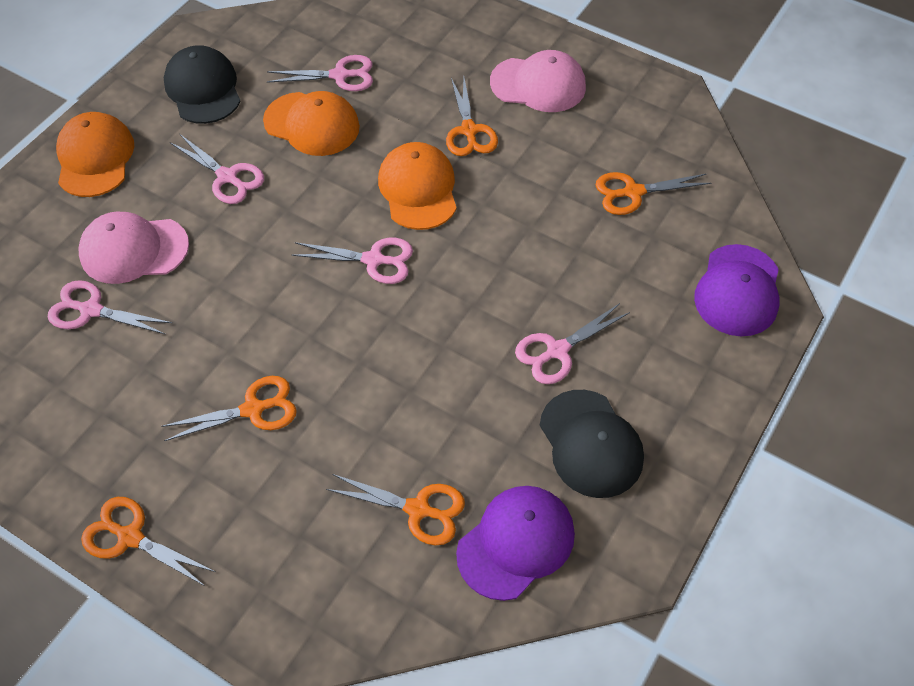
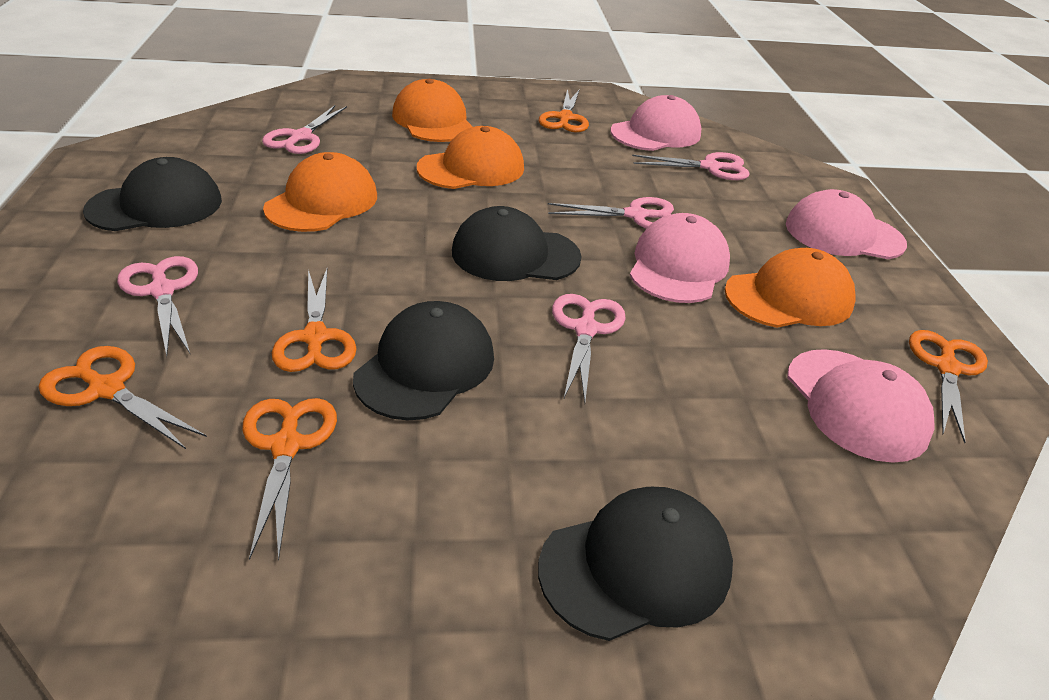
black cap: 2 -> 4
orange cap: 3 -> 4
pink cap: 2 -> 4
purple cap: 2 -> 0

